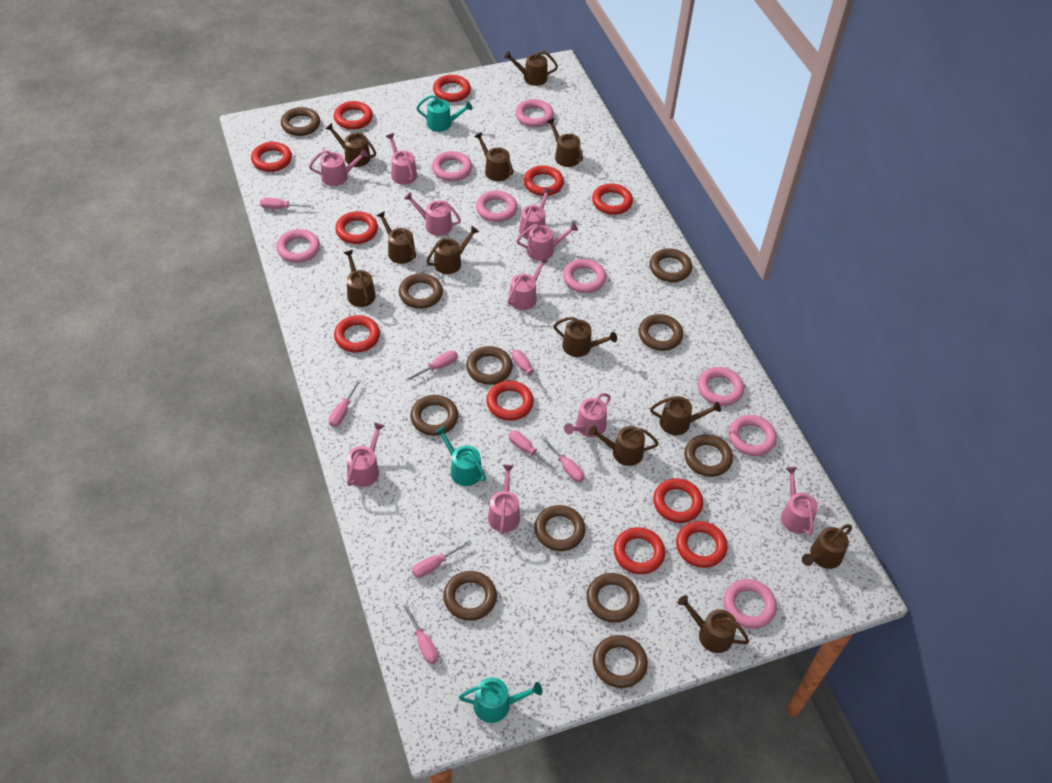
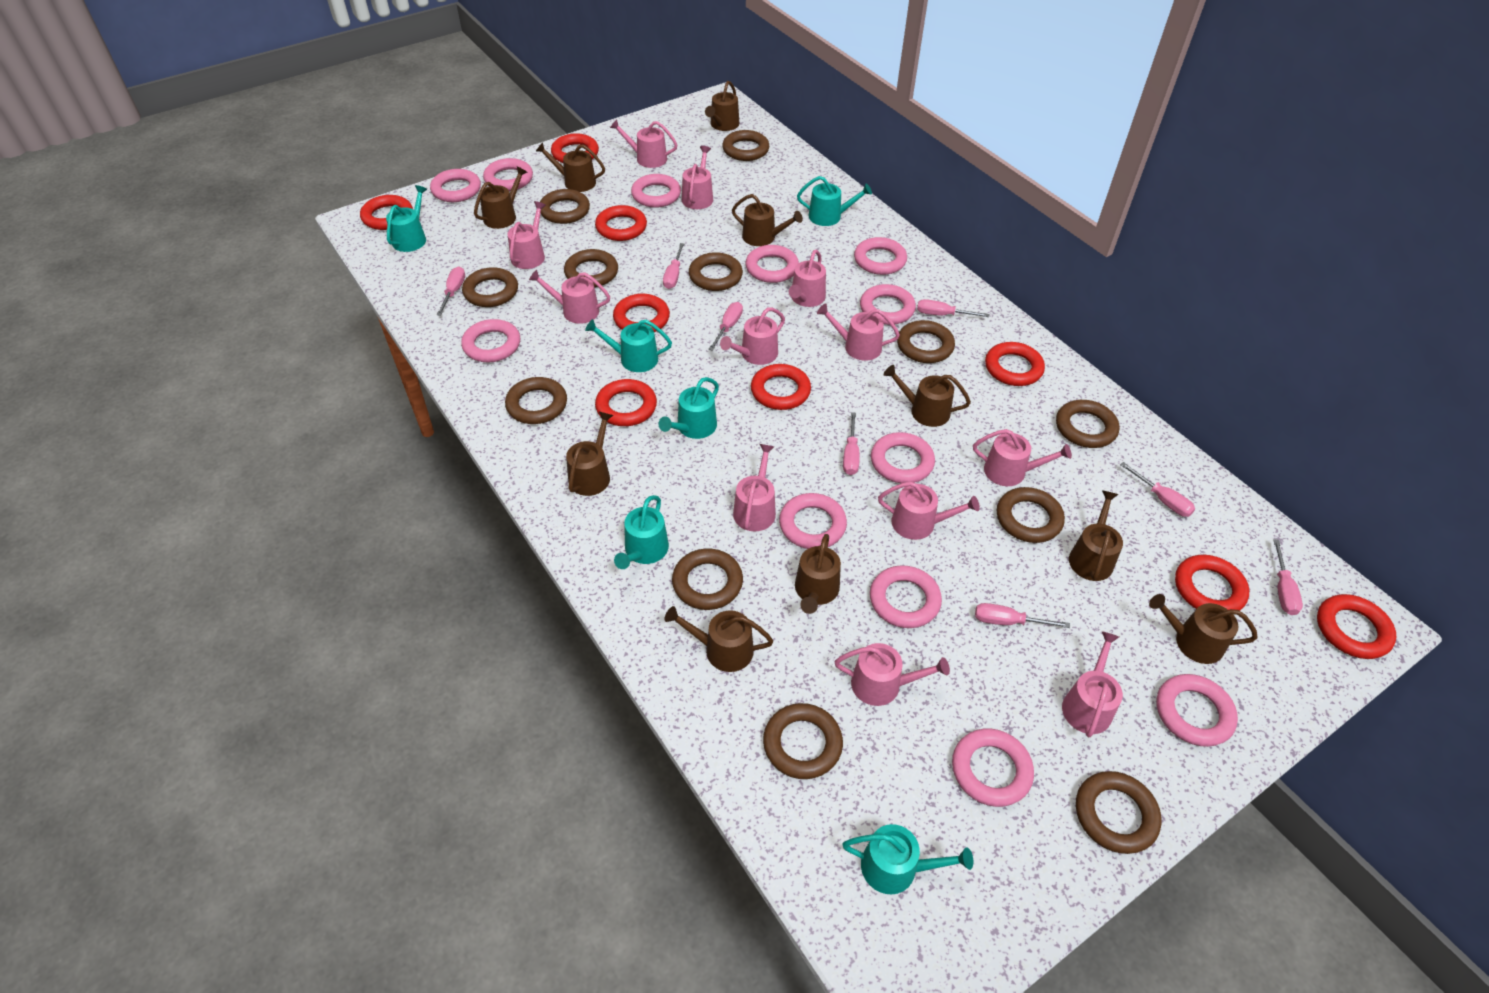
brown ring: 11 -> 12
brown watering can: 12 -> 10
pink ring: 8 -> 12
pink watering can: 10 -> 12
red ring: 11 -> 9
turquoise watering can: 3 -> 6

